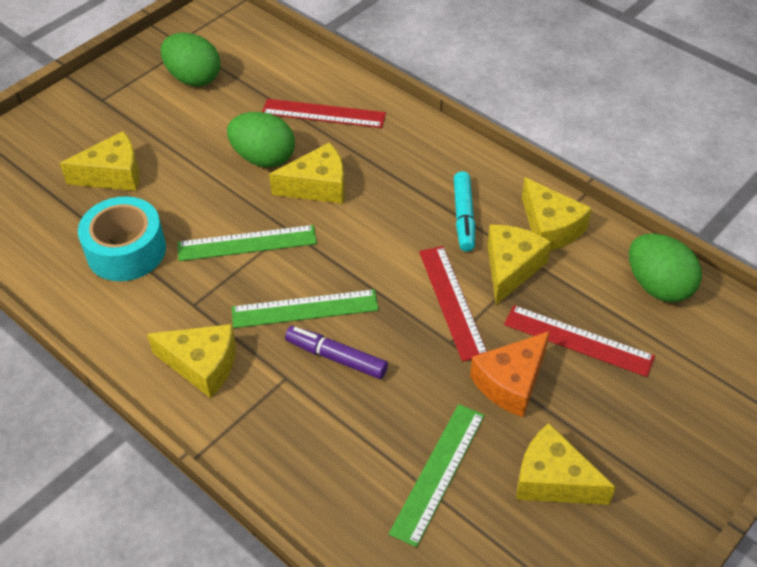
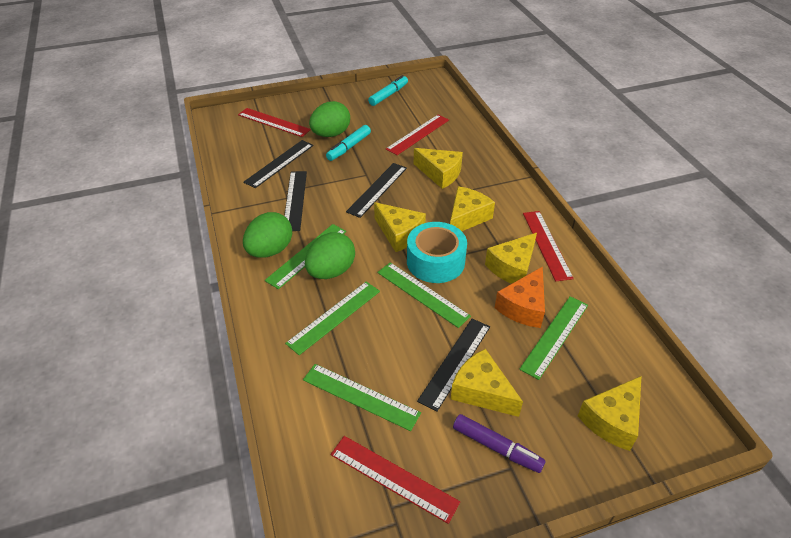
black ruler: 0 -> 4
green ruler: 3 -> 5
red ruler: 3 -> 4
turquoise marker: 1 -> 2

